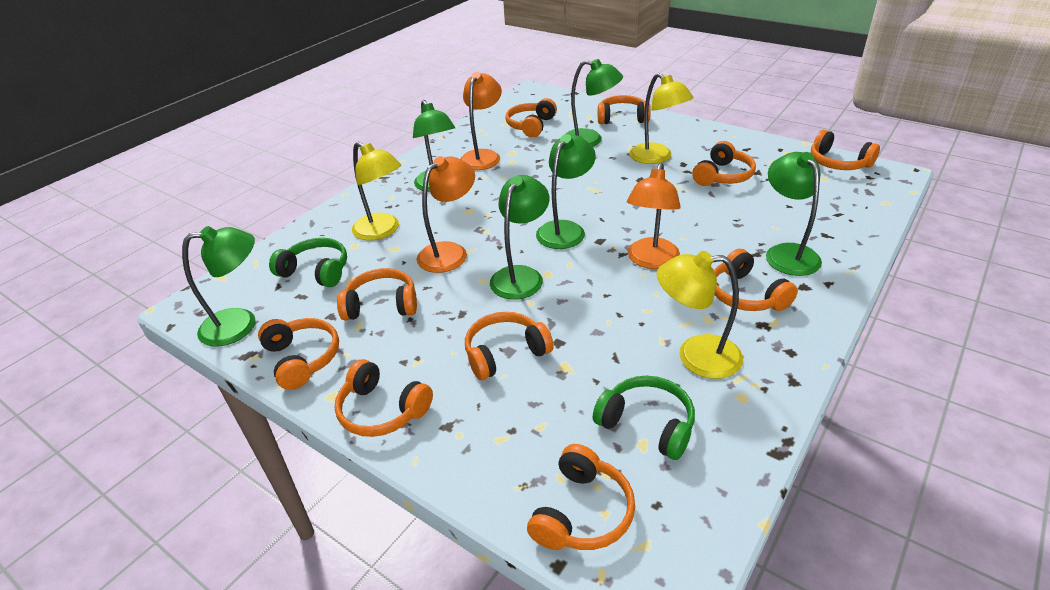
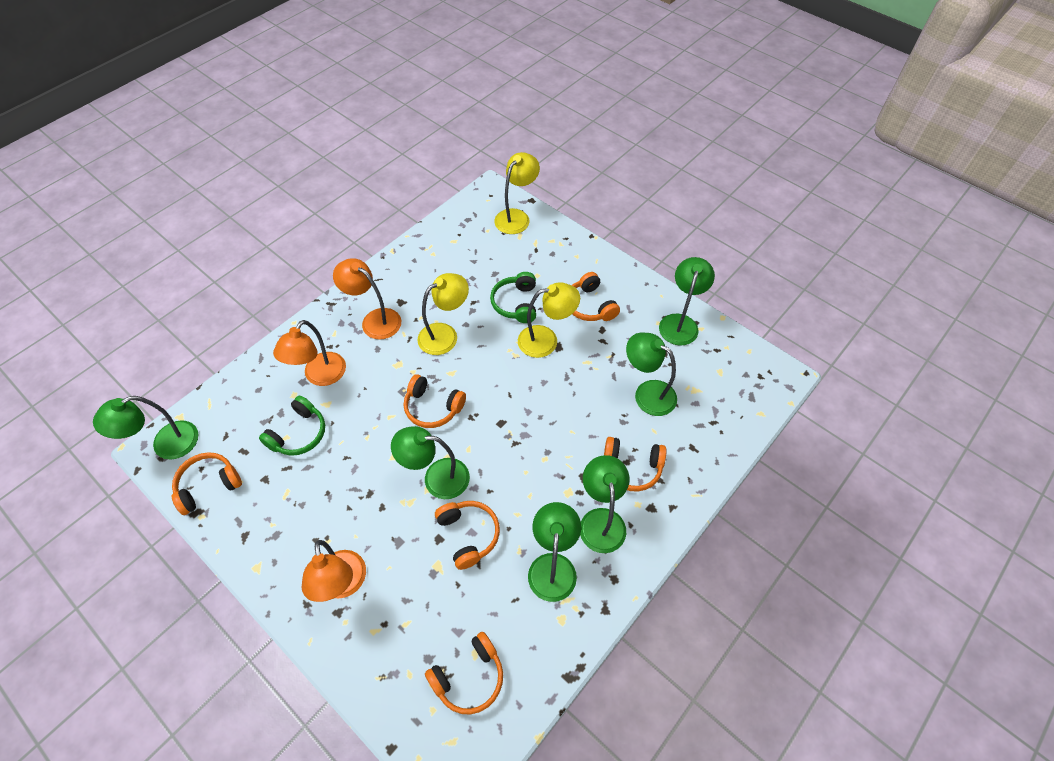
orange headphones: 10 -> 6

